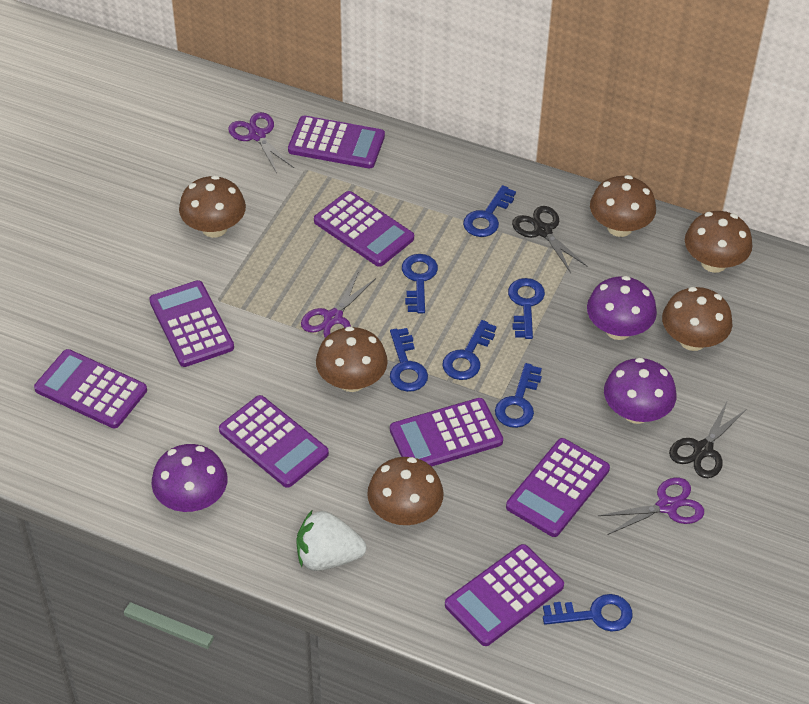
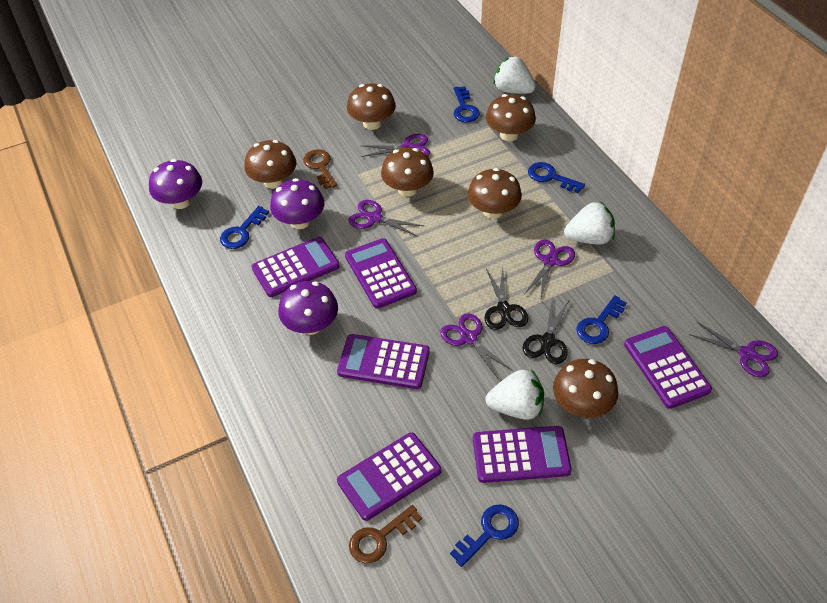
blue key: 7 -> 5
brown key: 0 -> 2
purple calculator: 8 -> 6
purple scissors: 3 -> 5
white strawberry: 1 -> 3

